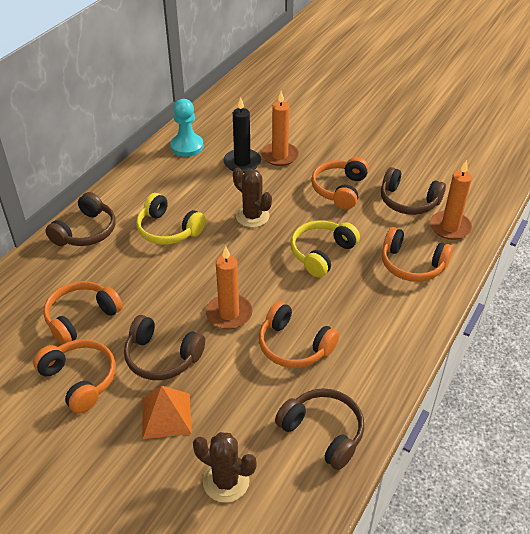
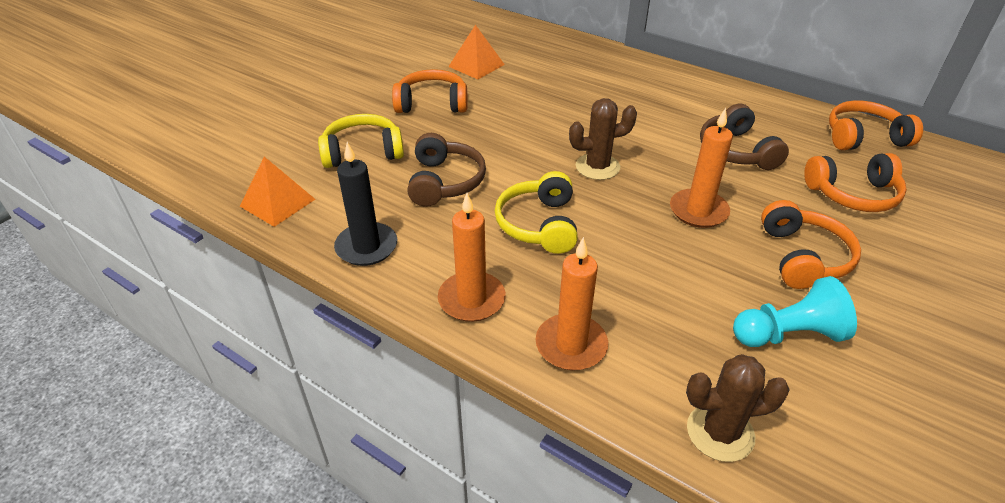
brown headphones: 4 -> 2
orange headphones: 5 -> 4
orange pyramid: 1 -> 2

